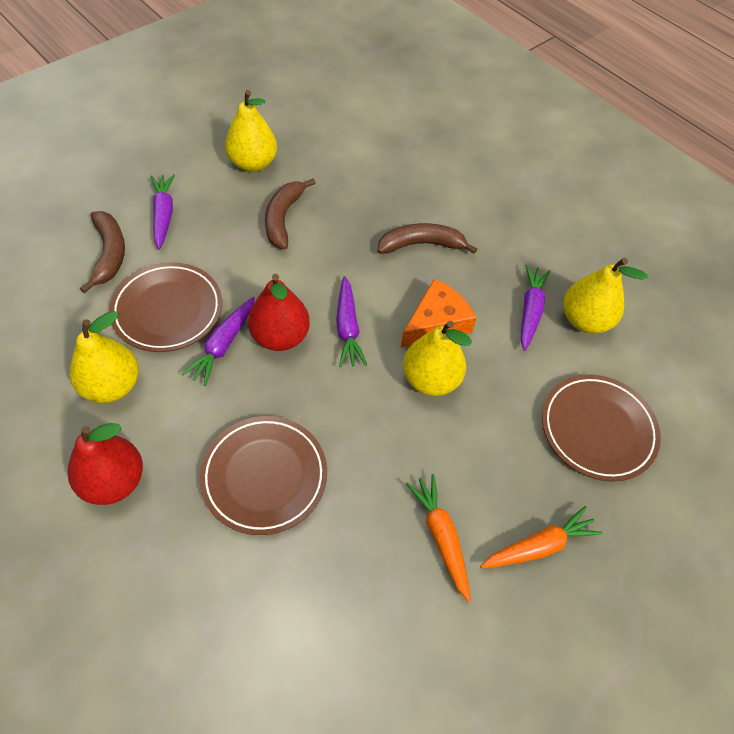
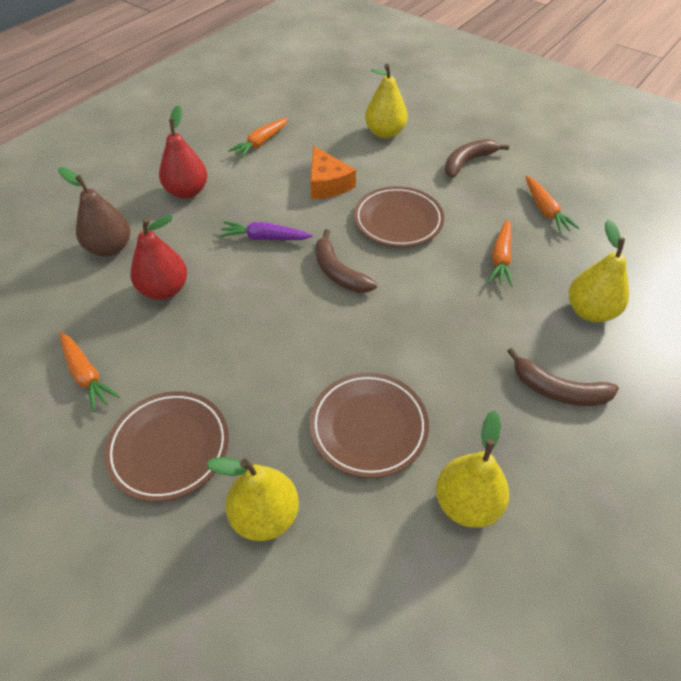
brown pear: 0 -> 1
orange carrot: 2 -> 4
purple carrot: 4 -> 1

